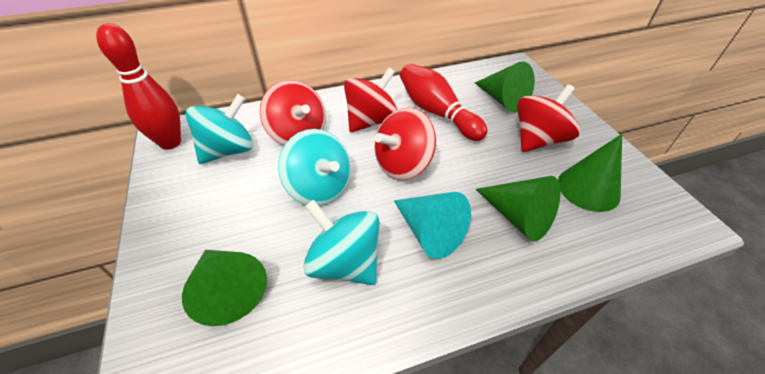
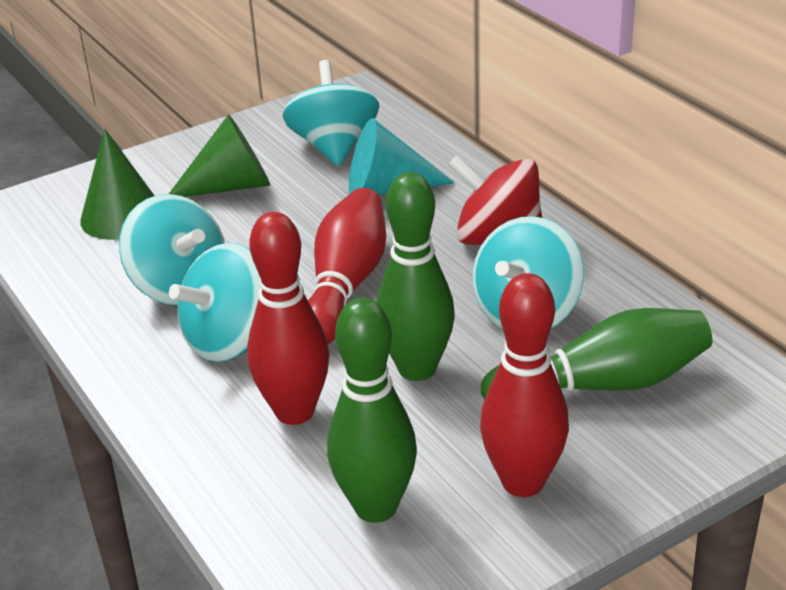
green bowling pin: 0 -> 3
green cone: 4 -> 2
red bowling pin: 2 -> 3
red spinning top: 4 -> 1
turquoise spinning top: 3 -> 4

